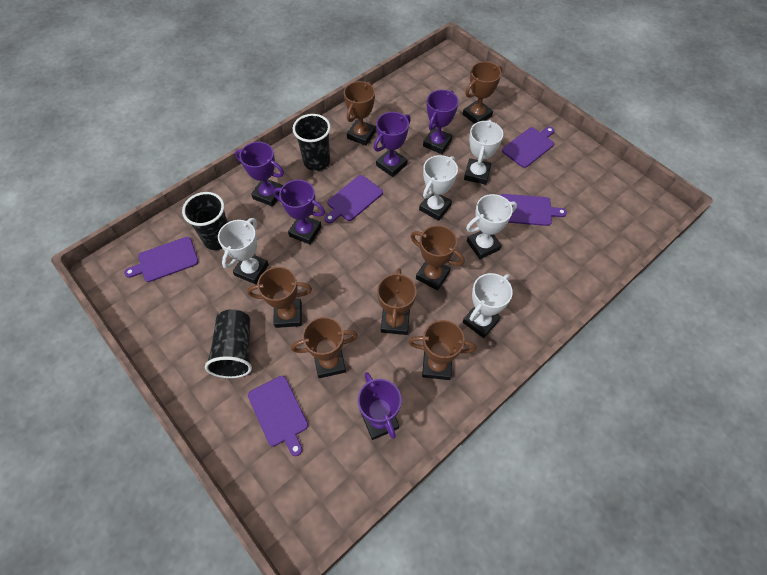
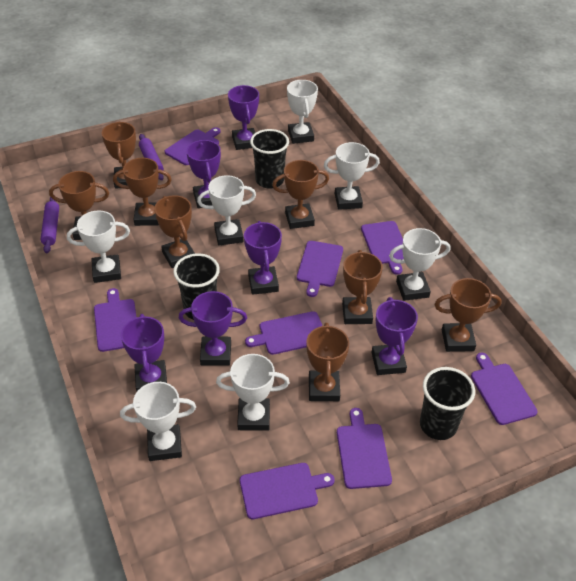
brown trophy: 7 -> 8
purple cutting board: 5 -> 8
purple rolling pin: 0 -> 2
purple trophy: 5 -> 6
white trophy: 5 -> 7

